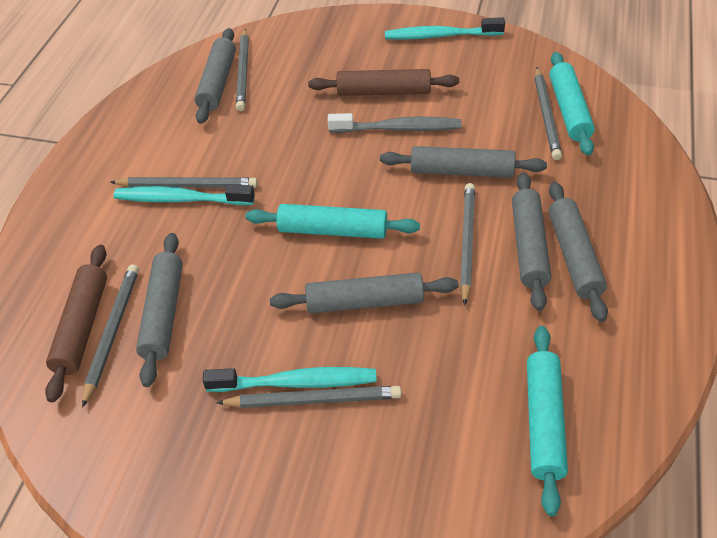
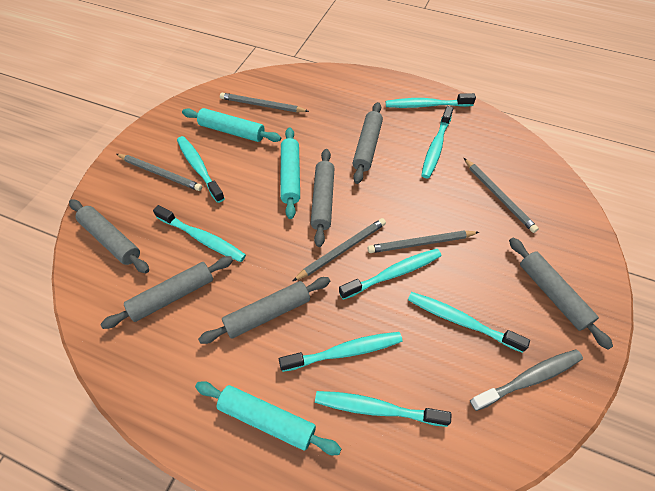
brown rolling pin: 2 -> 0
grey pencil: 6 -> 5
turquoise toothbrush: 3 -> 8

